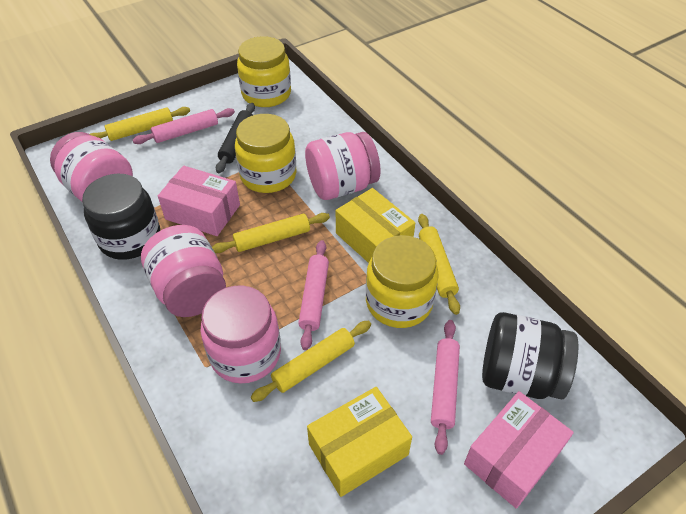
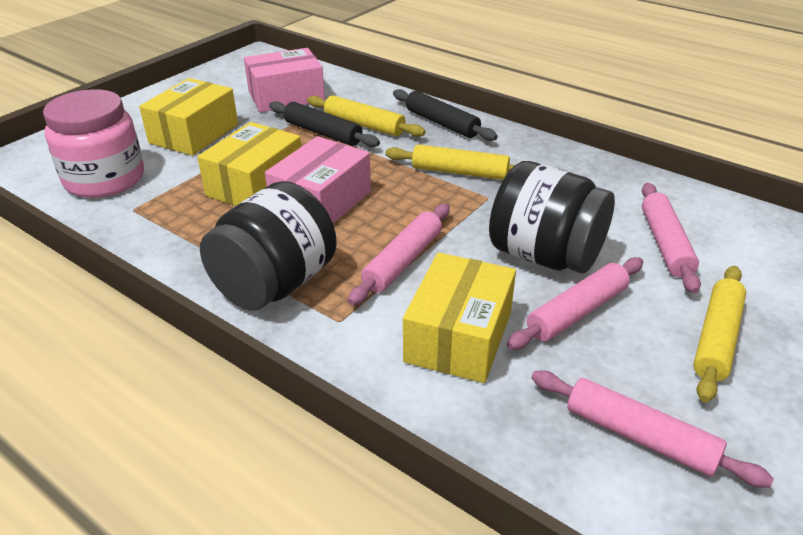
black rolling pin: 1 -> 2
pink jar: 4 -> 1
pink rolling pin: 3 -> 4
yellow box: 2 -> 3
yellow jar: 3 -> 0
yellow rolling pin: 4 -> 3

